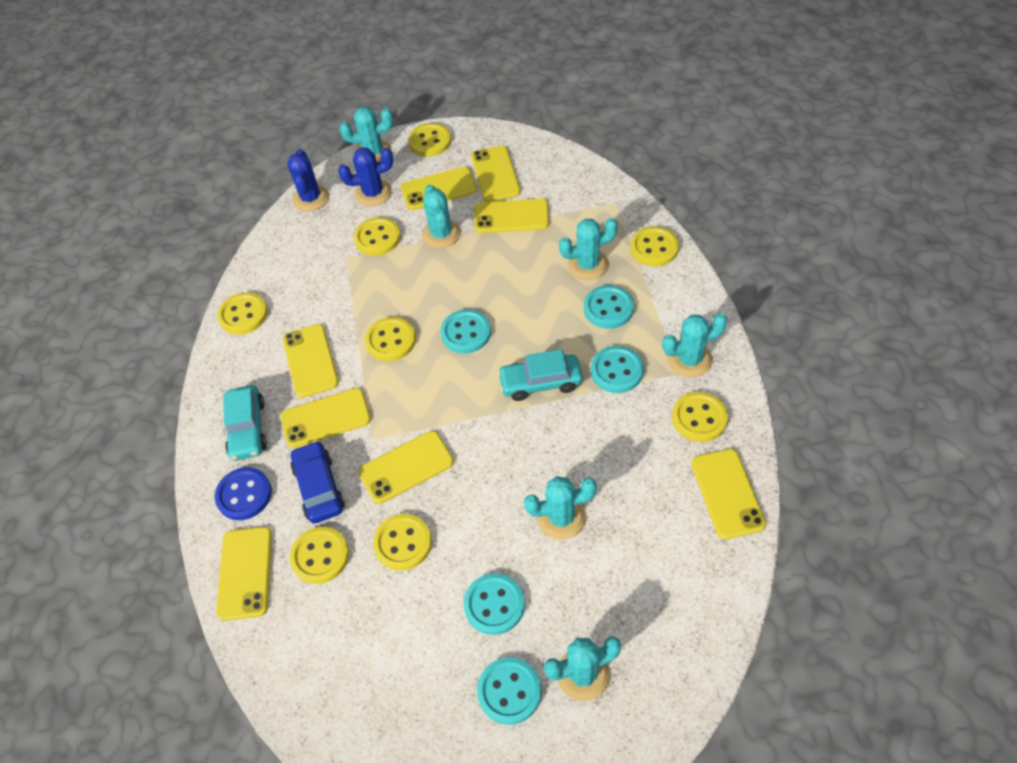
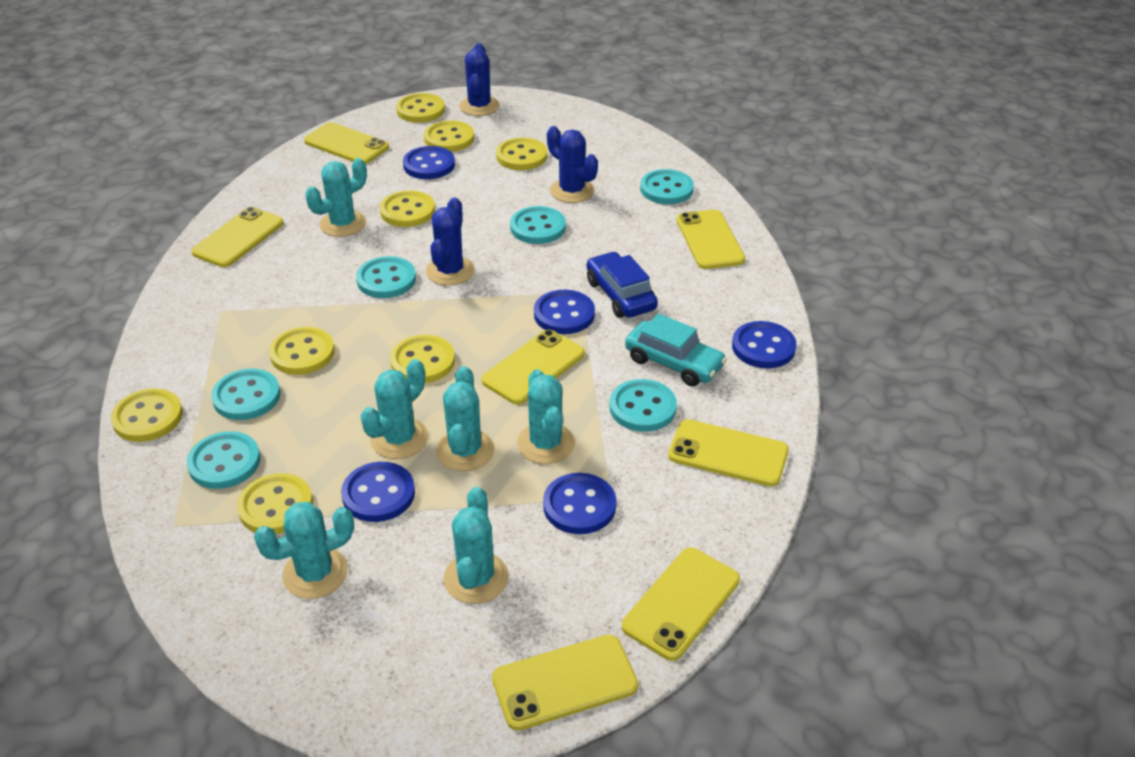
blue button: 1 -> 5
blue cactus: 2 -> 3
turquoise button: 5 -> 6
turquoise car: 2 -> 1
yellow phone: 8 -> 7

